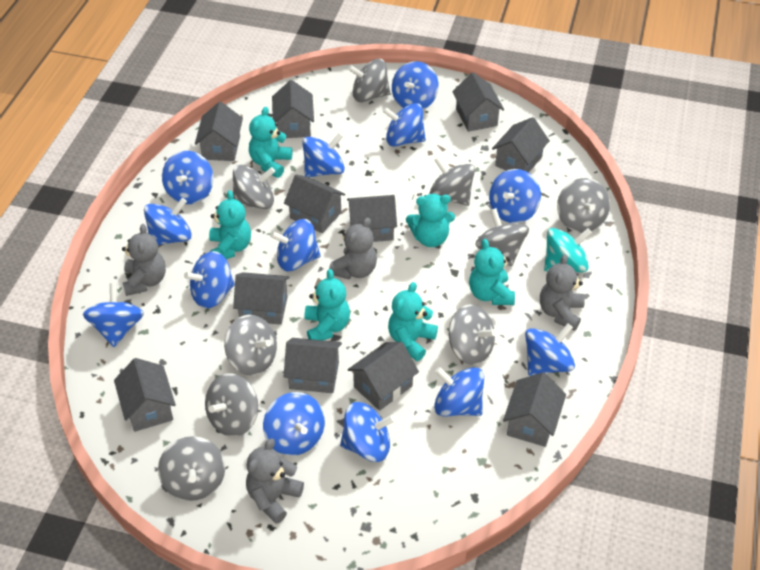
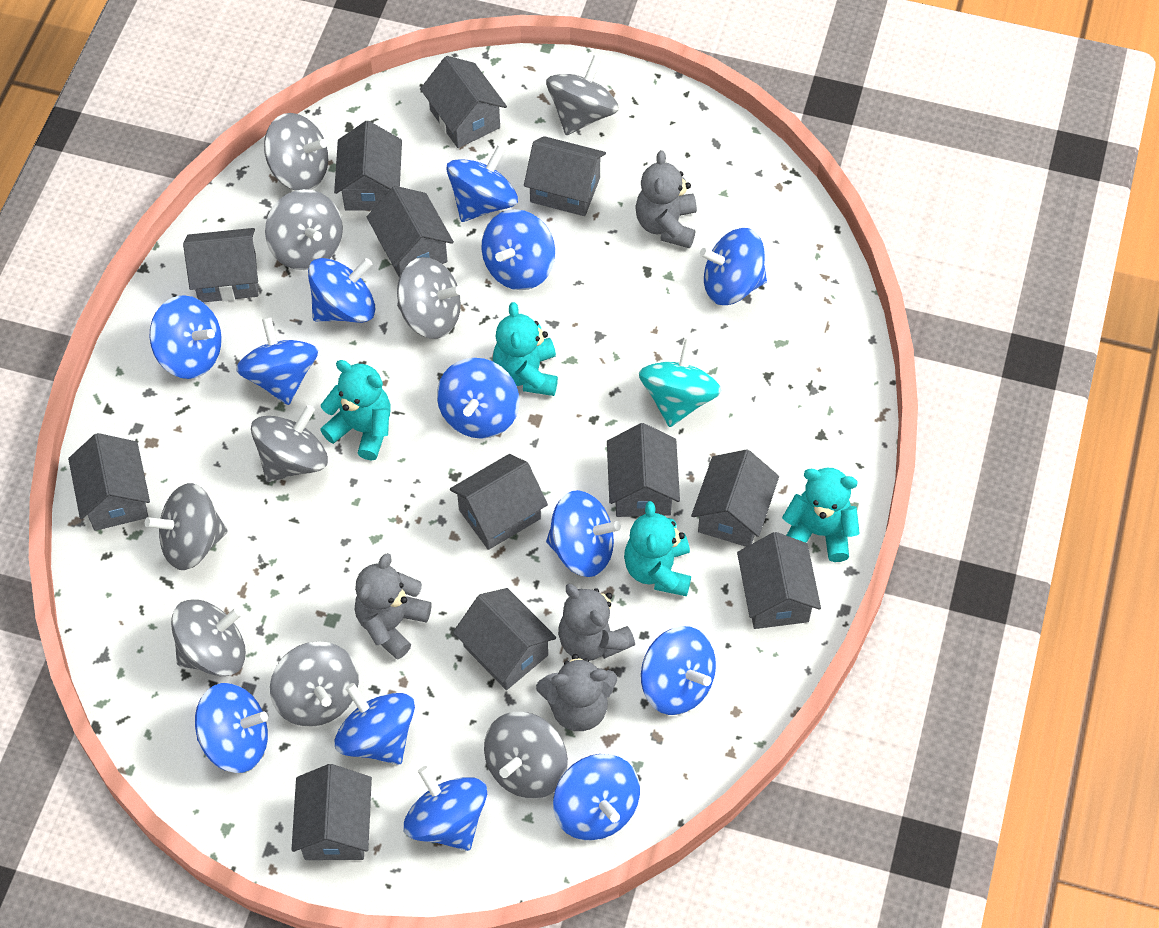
grey house: 11 -> 12
turquoise teddy bear: 6 -> 4

